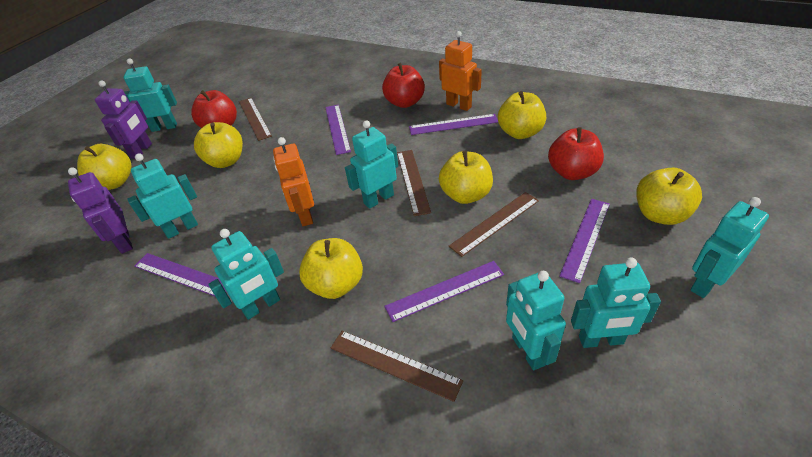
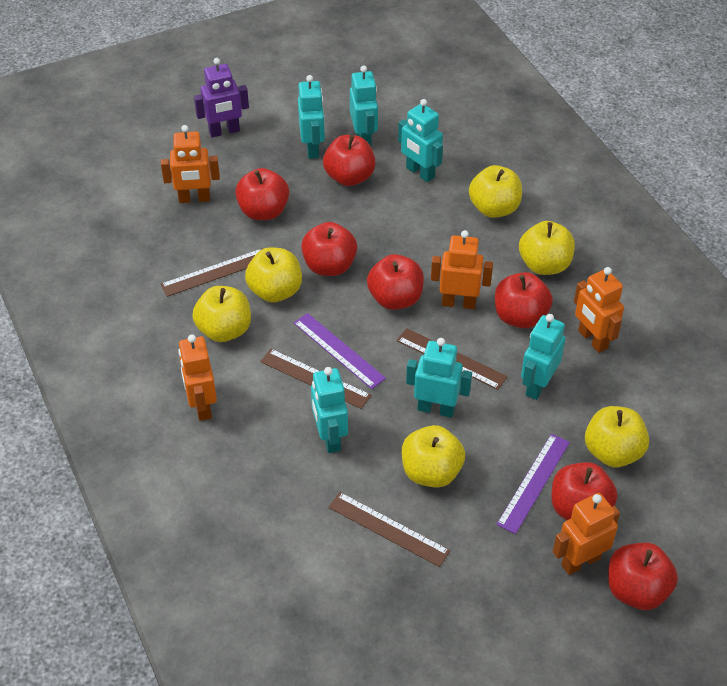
orange robot: 2 -> 5
purple robot: 2 -> 1
purple ruler: 5 -> 2
red apple: 3 -> 7
turquoise robot: 7 -> 6

